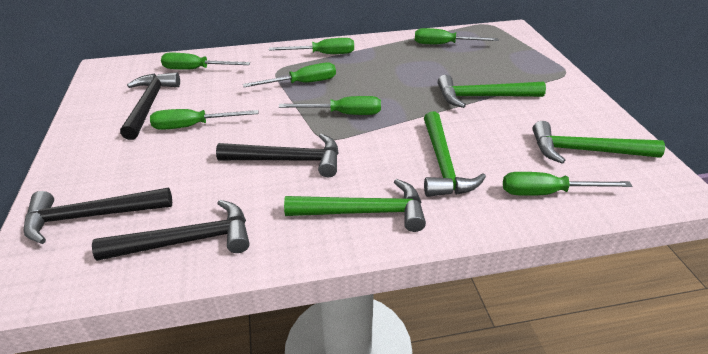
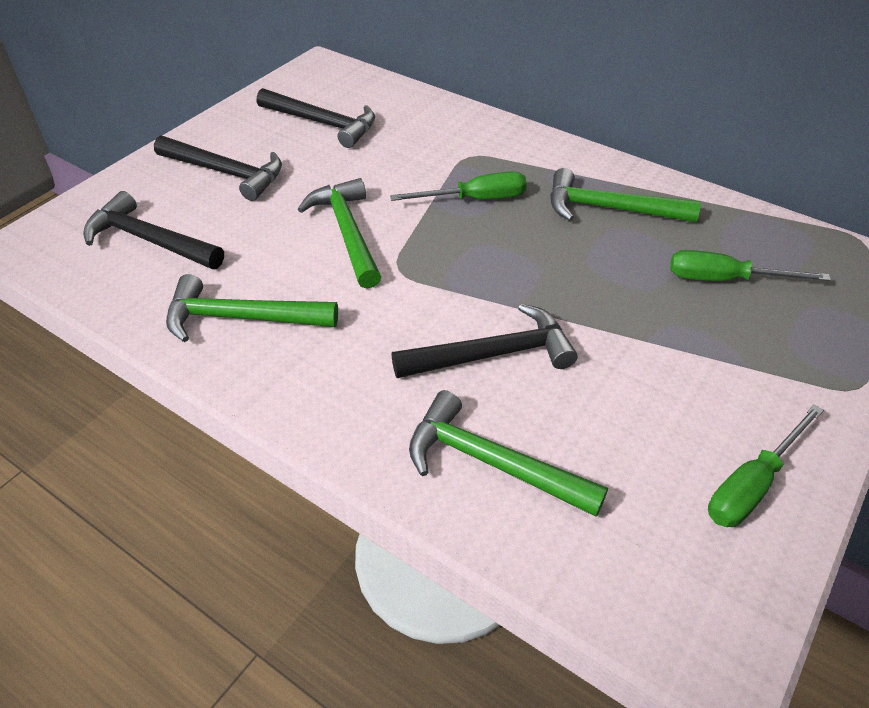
green screwdriver: 7 -> 3

